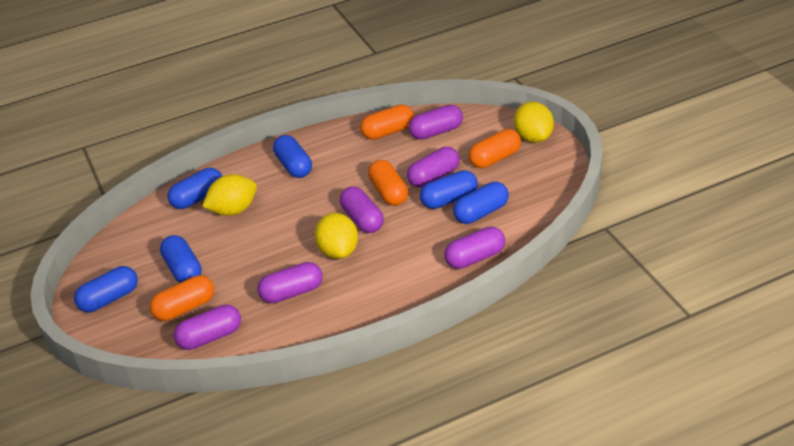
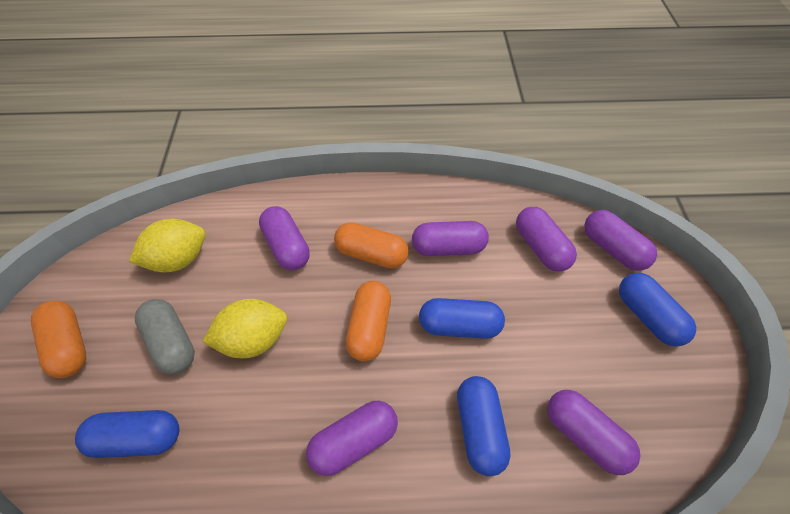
blue capsule: 6 -> 4
grey capsule: 0 -> 1
orange capsule: 4 -> 3
yellow lemon: 3 -> 2

